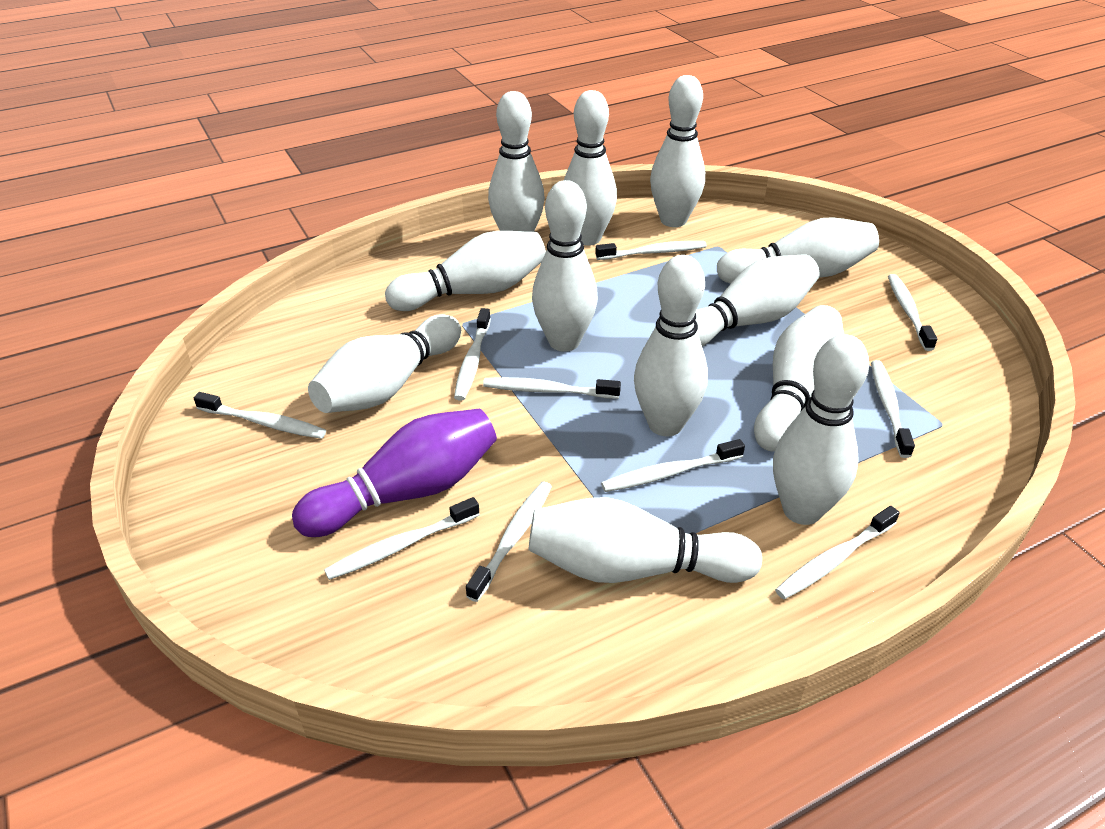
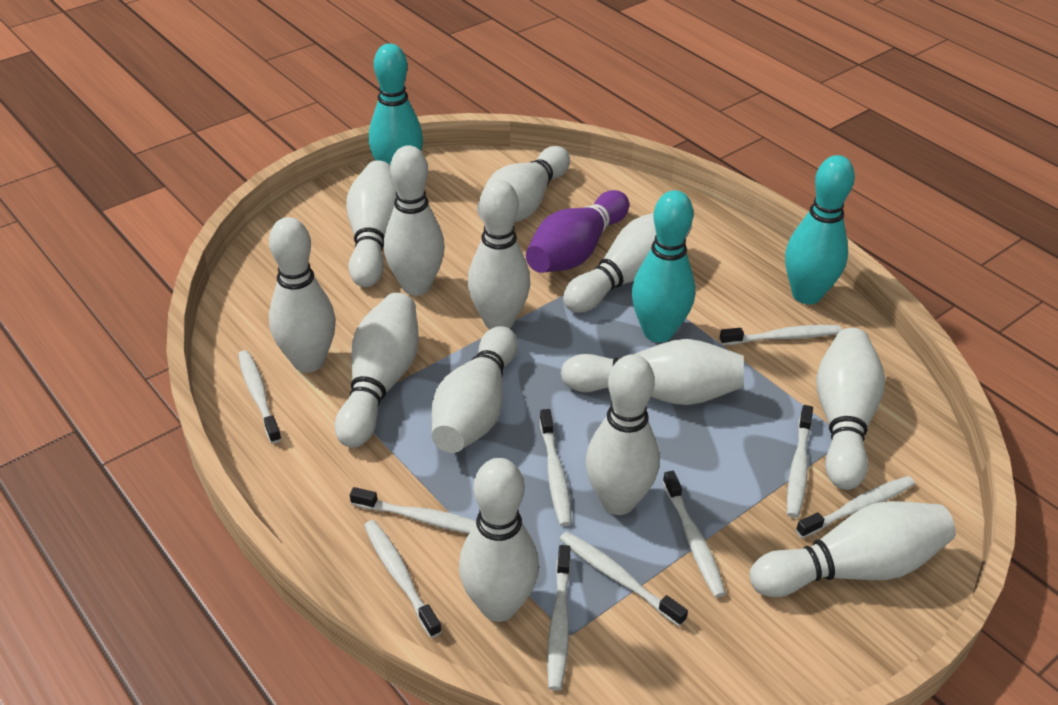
turquoise bowling pin: 0 -> 3
white bowling pin: 12 -> 13

